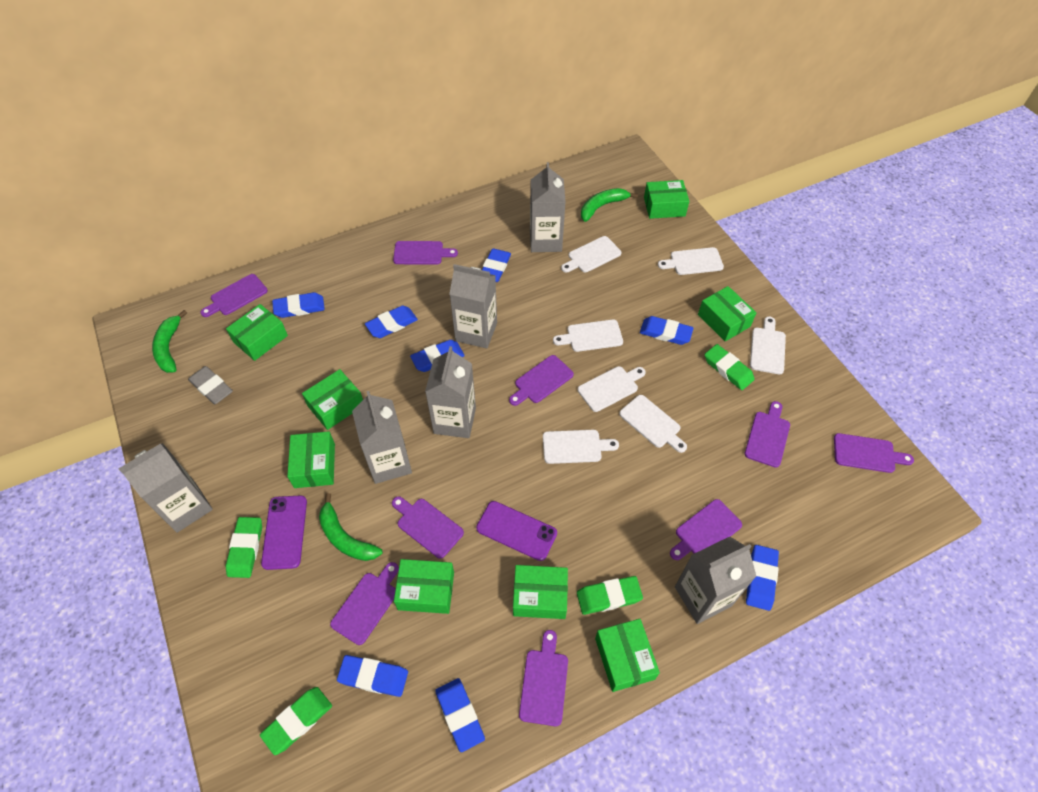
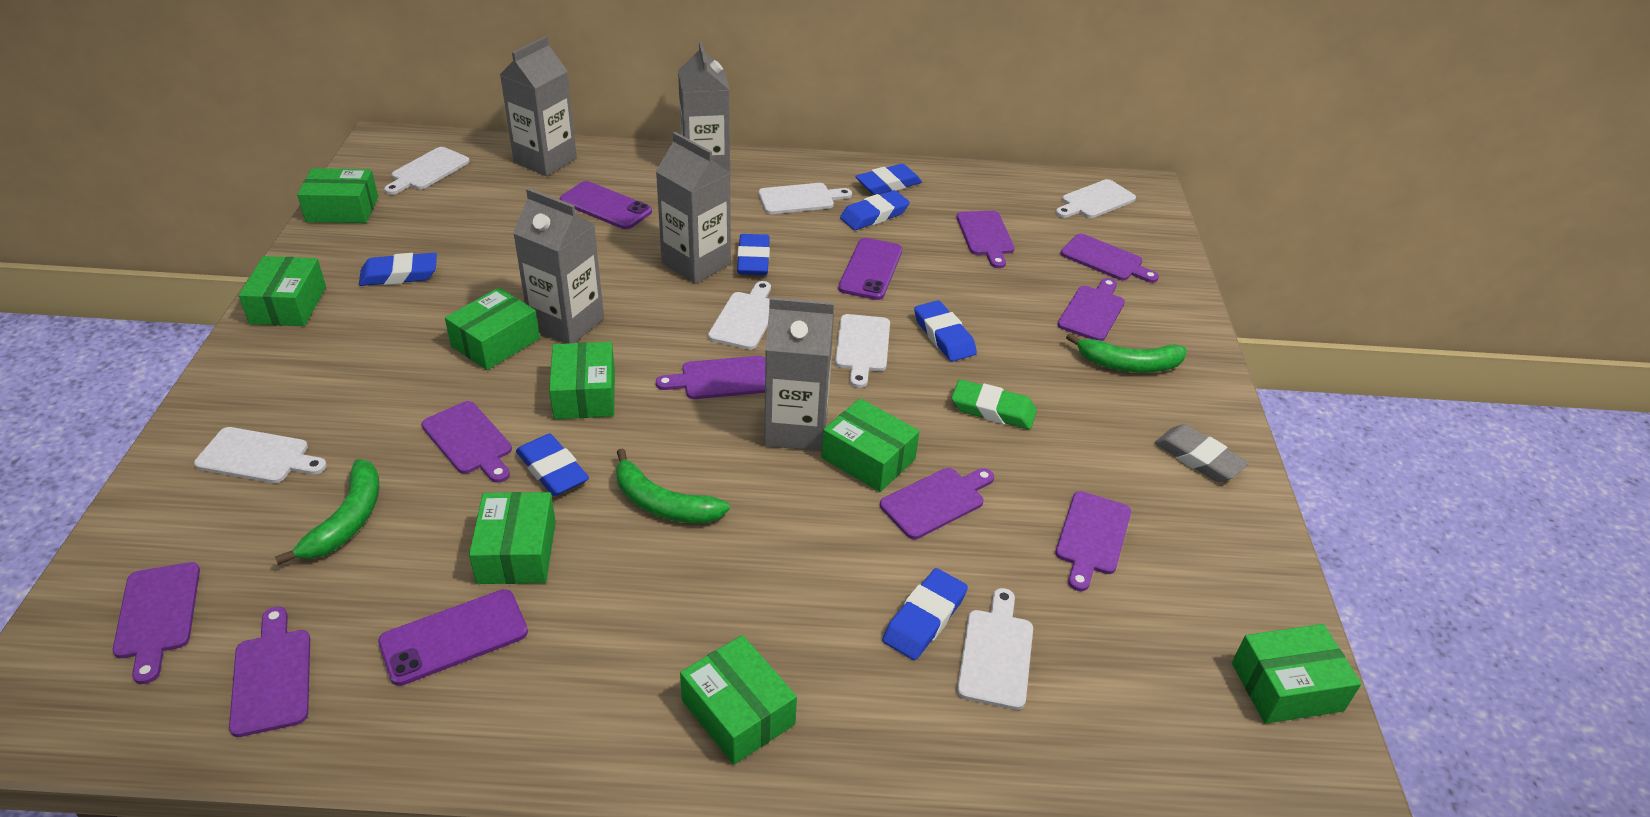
blue eraser: 8 -> 7
green eraser: 4 -> 1
grey carton: 6 -> 5
purple phone: 2 -> 3

